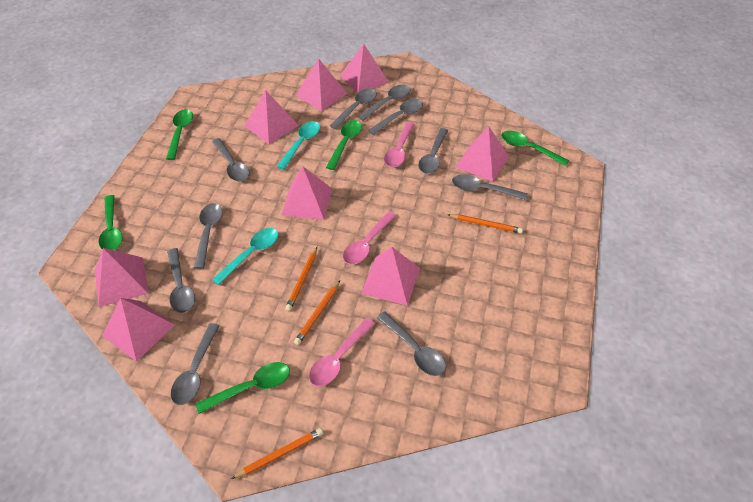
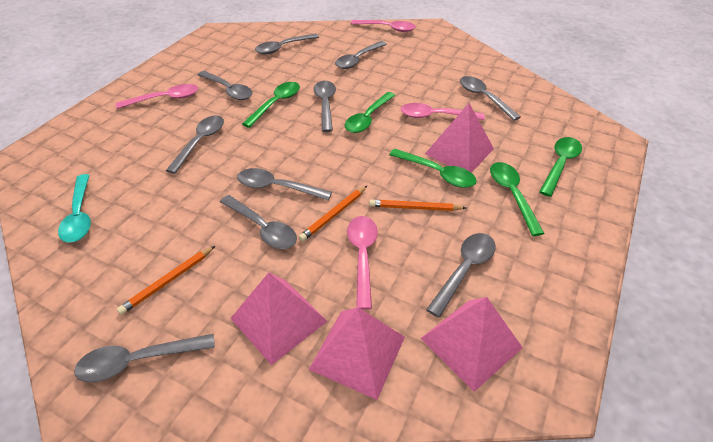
orange pencil: 4 -> 3
pink pyramid: 8 -> 4
pink spoon: 3 -> 4
turquoise spoon: 2 -> 1

